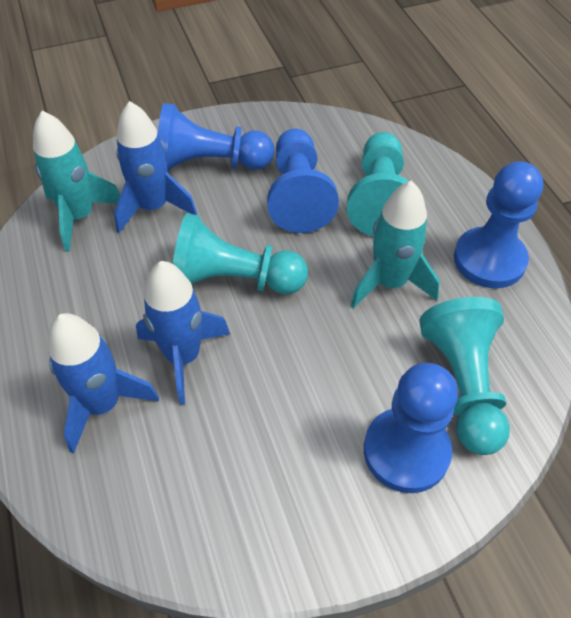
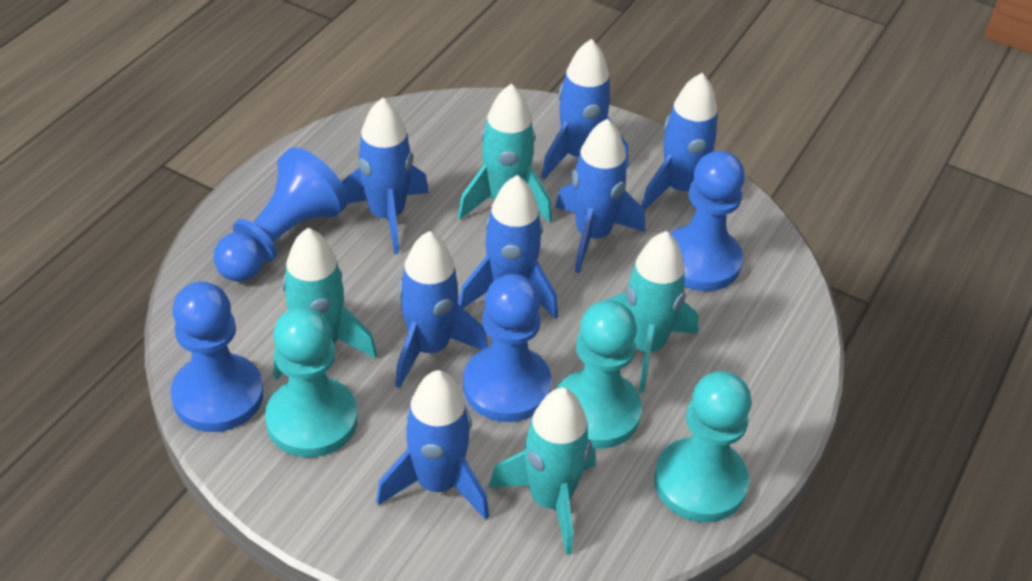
blue rocket: 3 -> 7
turquoise rocket: 2 -> 4

